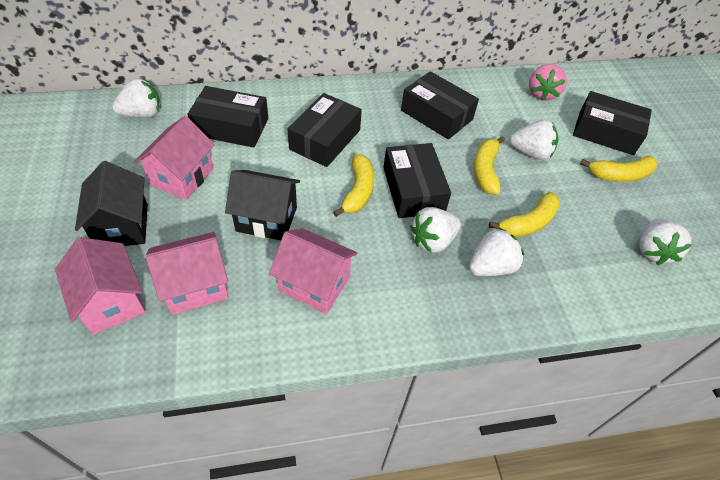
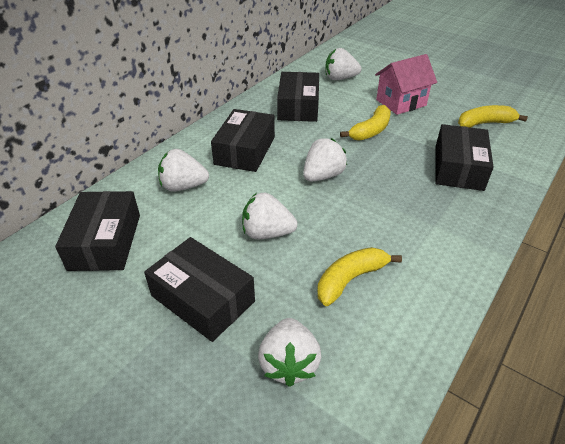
black house: 2 -> 0
pink house: 4 -> 1
pink strawberry: 1 -> 0
yellow banana: 4 -> 3

